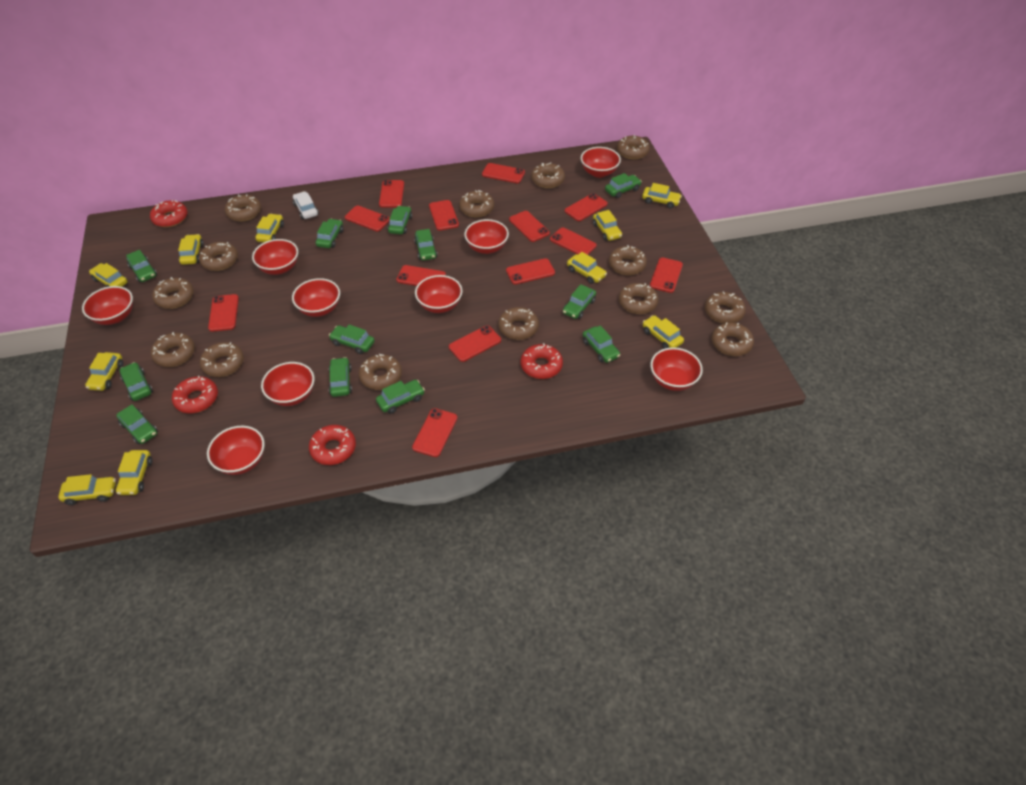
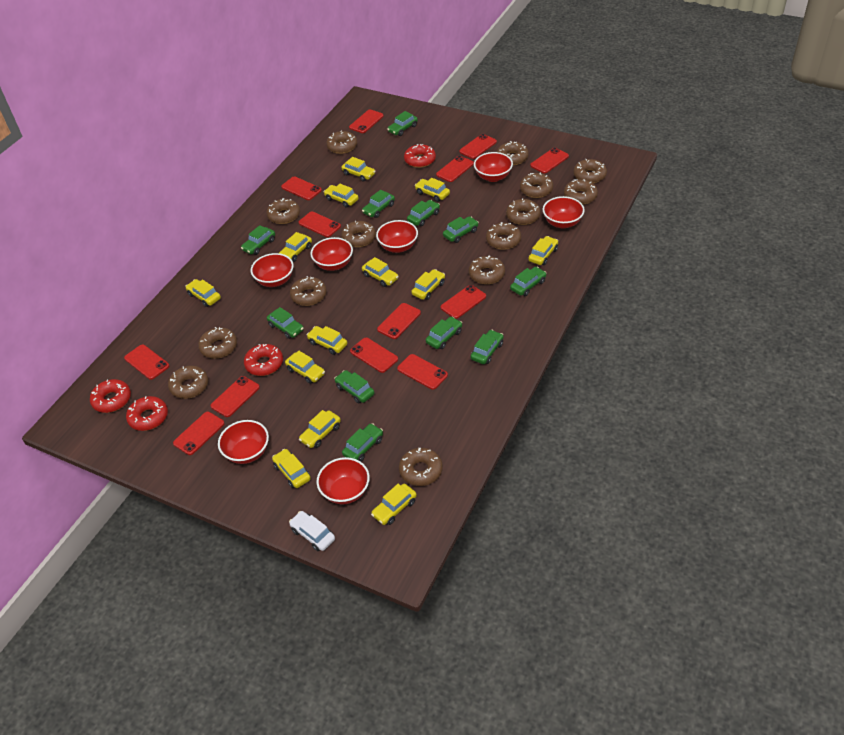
green car: 12 -> 11
red bowl: 9 -> 7
yellow car: 10 -> 13

